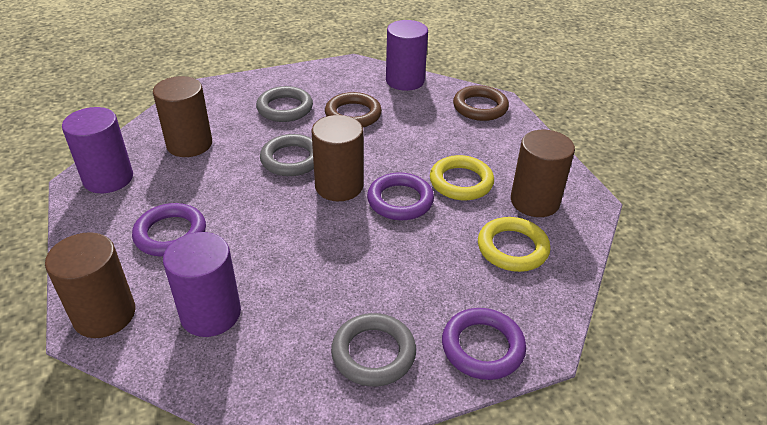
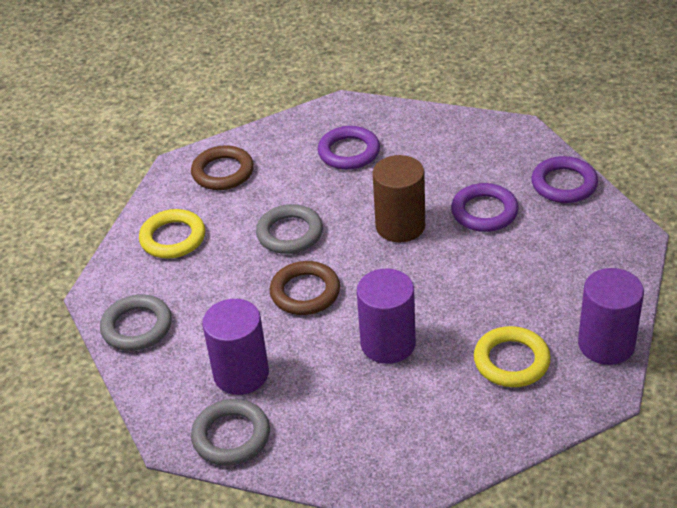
brown cylinder: 4 -> 1

